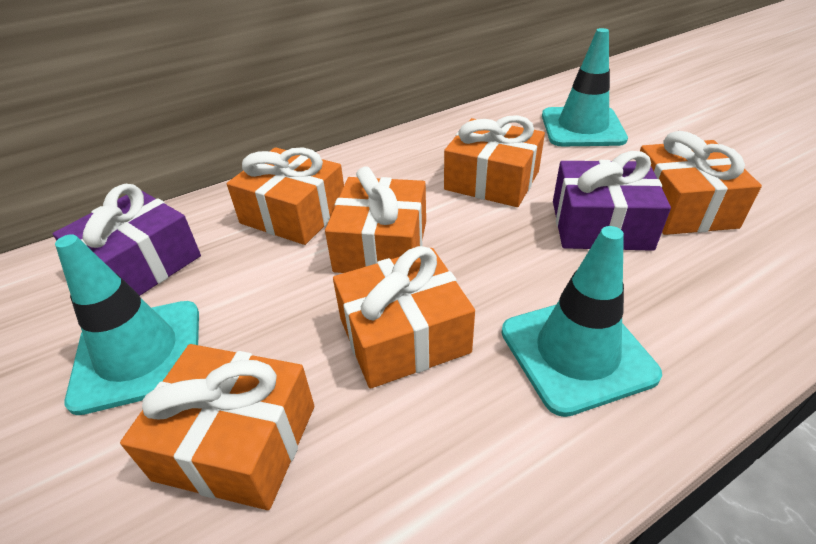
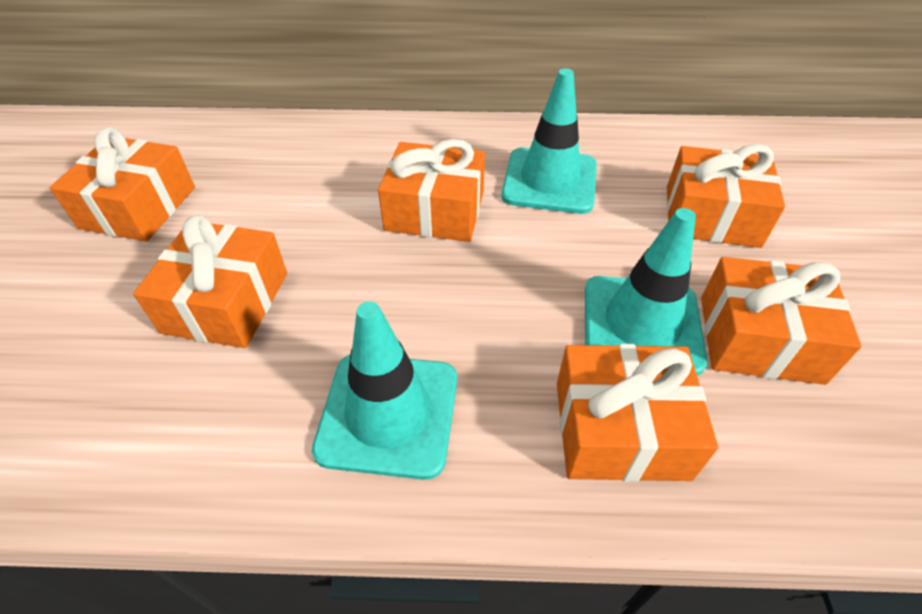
purple gift: 2 -> 0

